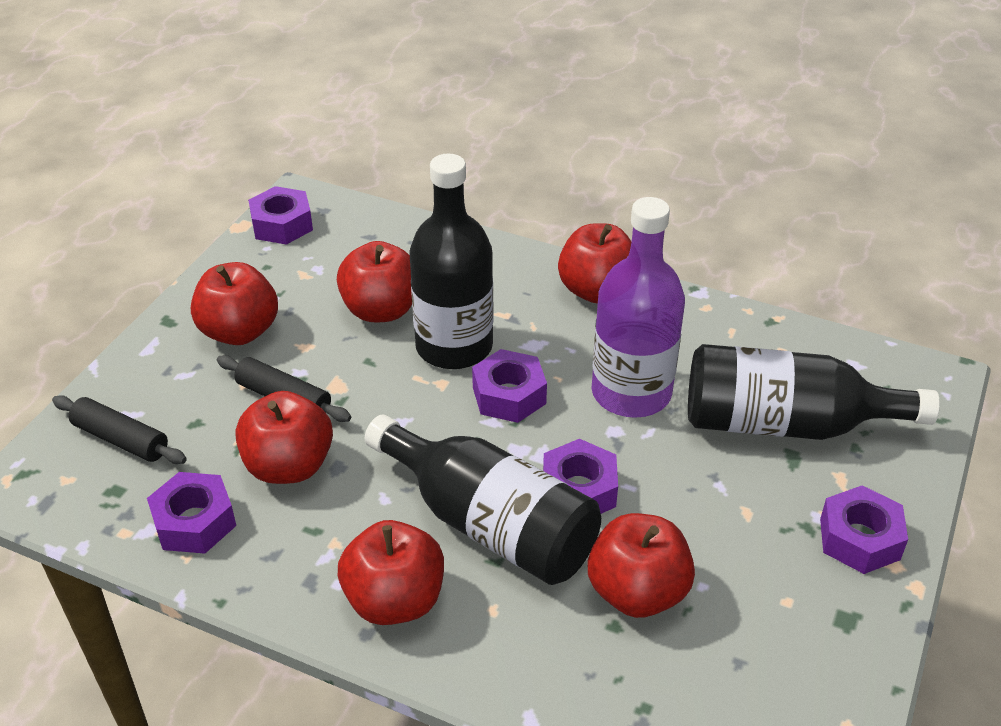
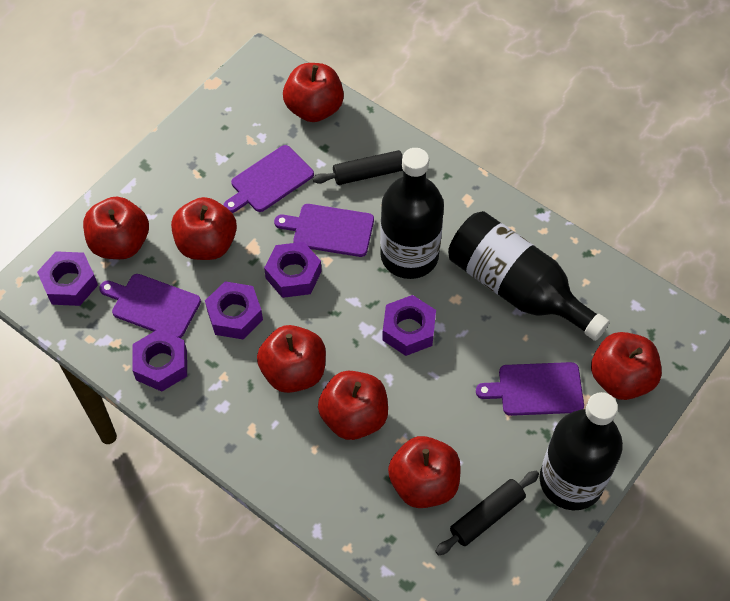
purple bottle: 1 -> 0
purple cutting board: 0 -> 4
red apple: 6 -> 7

